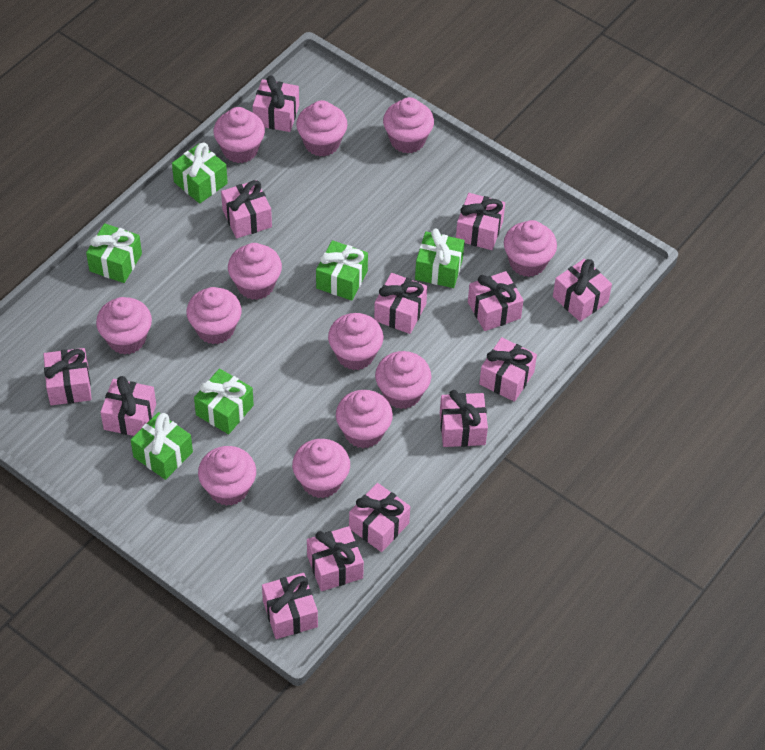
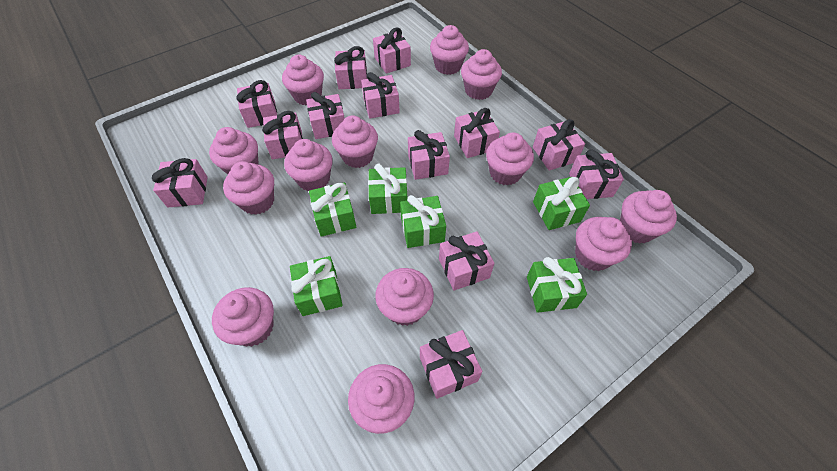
pink cupcake: 12 -> 13

